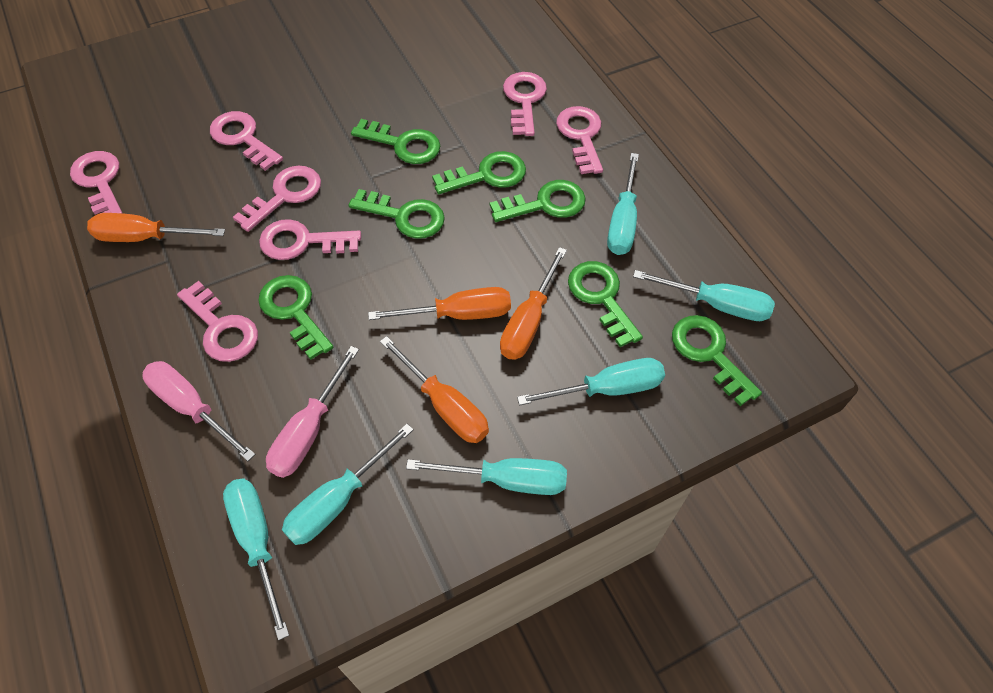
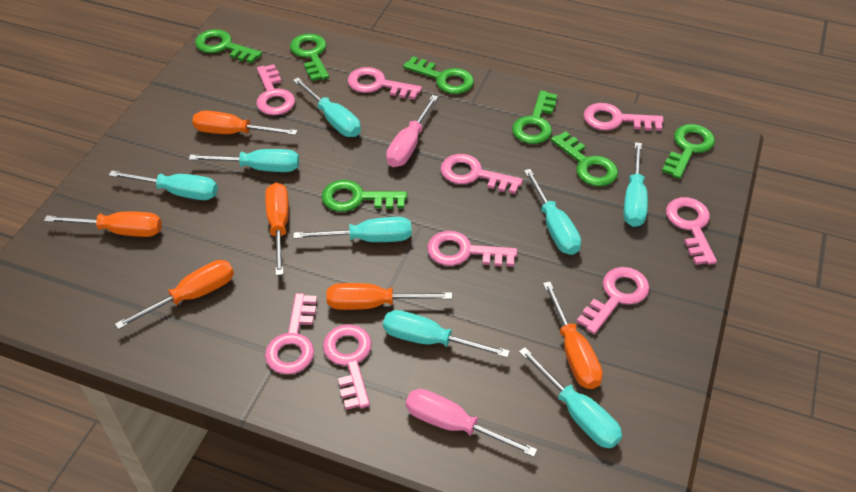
orange screwdriver: 4 -> 6
pink key: 7 -> 9
turquoise screwdriver: 6 -> 8

